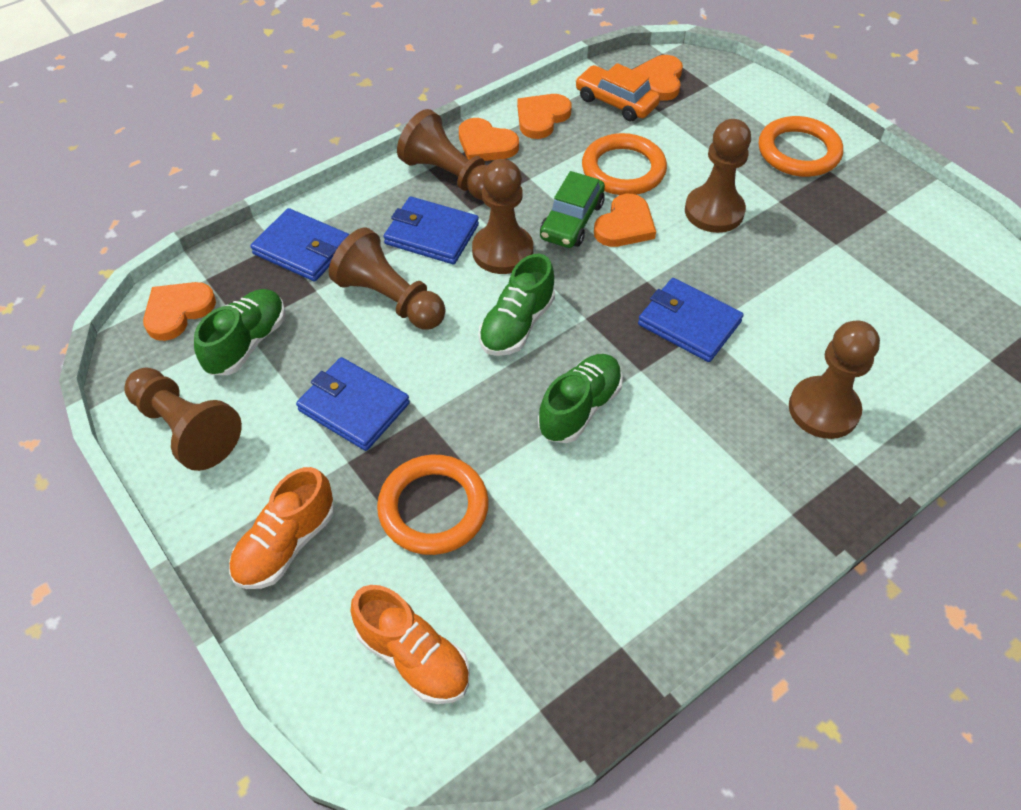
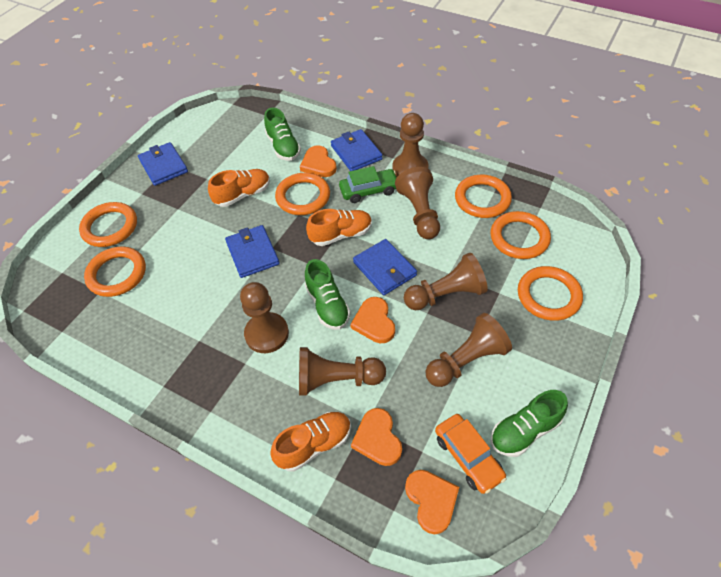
orange heart: 5 -> 4
orange ring: 3 -> 6
orange shoe: 2 -> 3

